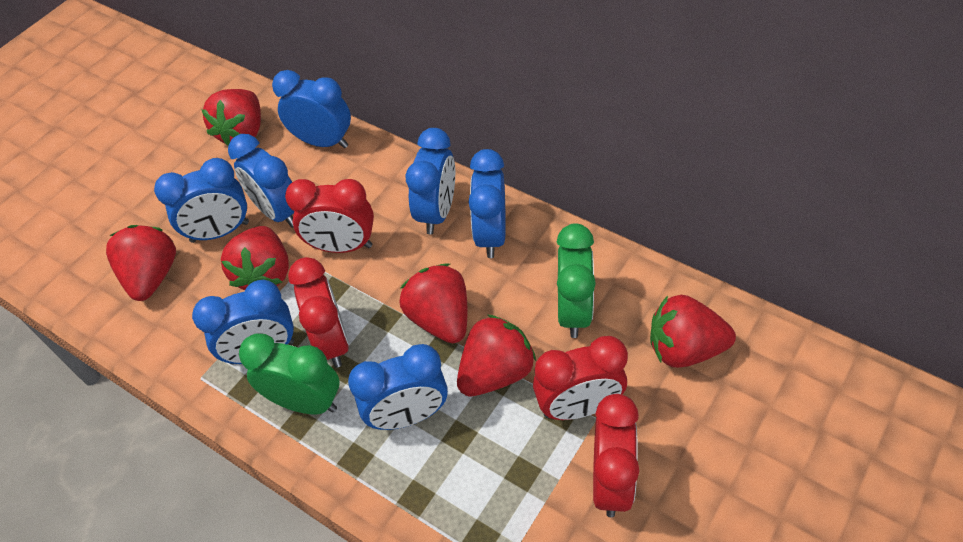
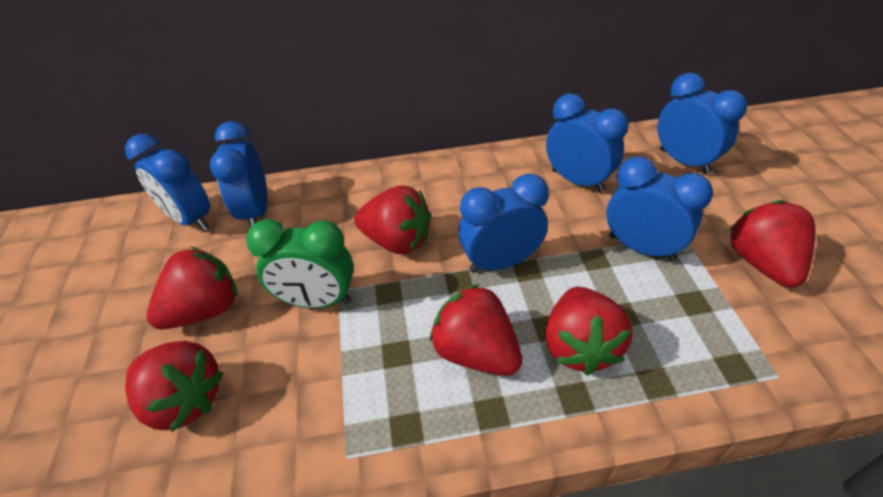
blue clock: 7 -> 6
green clock: 2 -> 1
red clock: 4 -> 0

